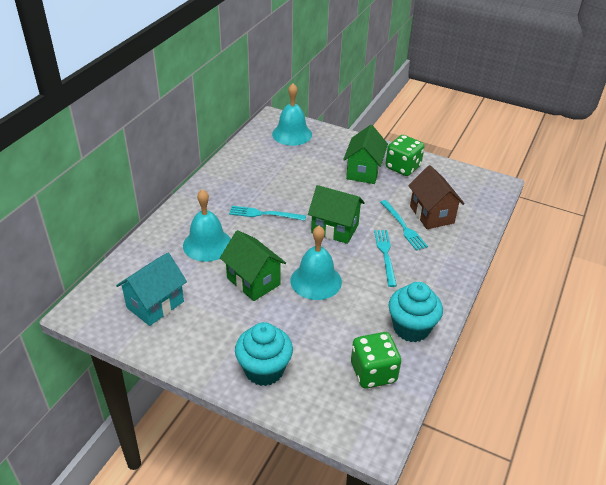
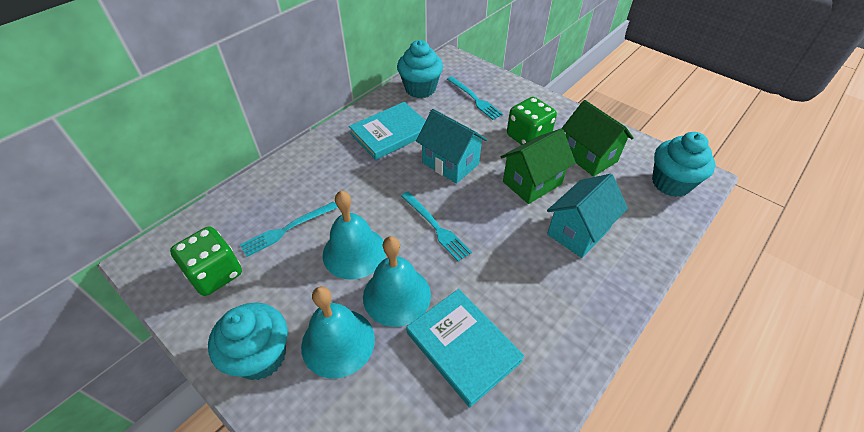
brown house: 1 -> 0
green house: 3 -> 2
turquoise book: 0 -> 2
turquoise cupcake: 2 -> 3
turquoise house: 1 -> 2

